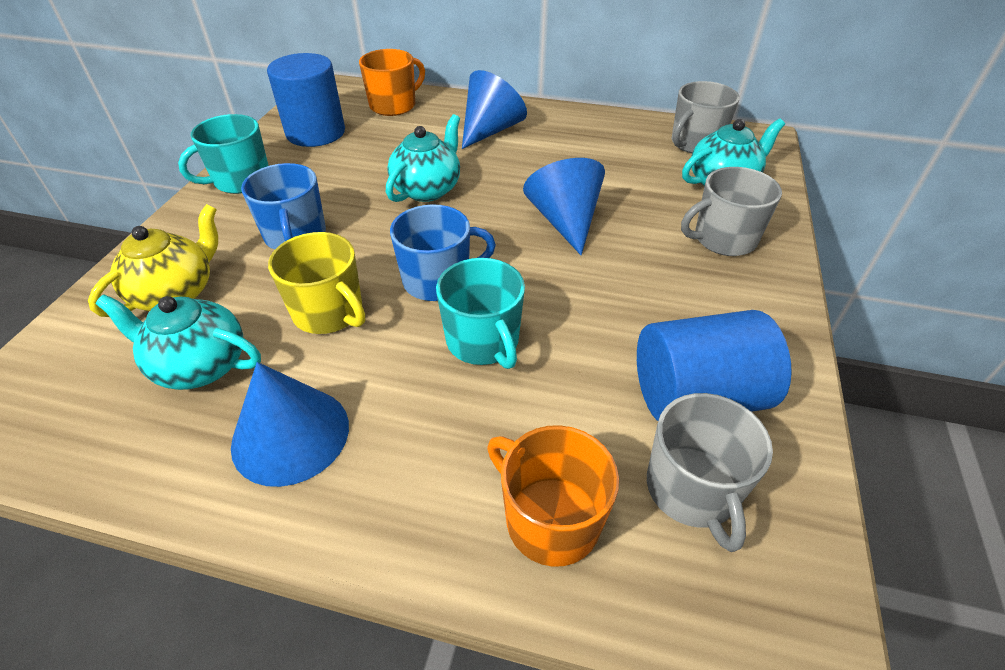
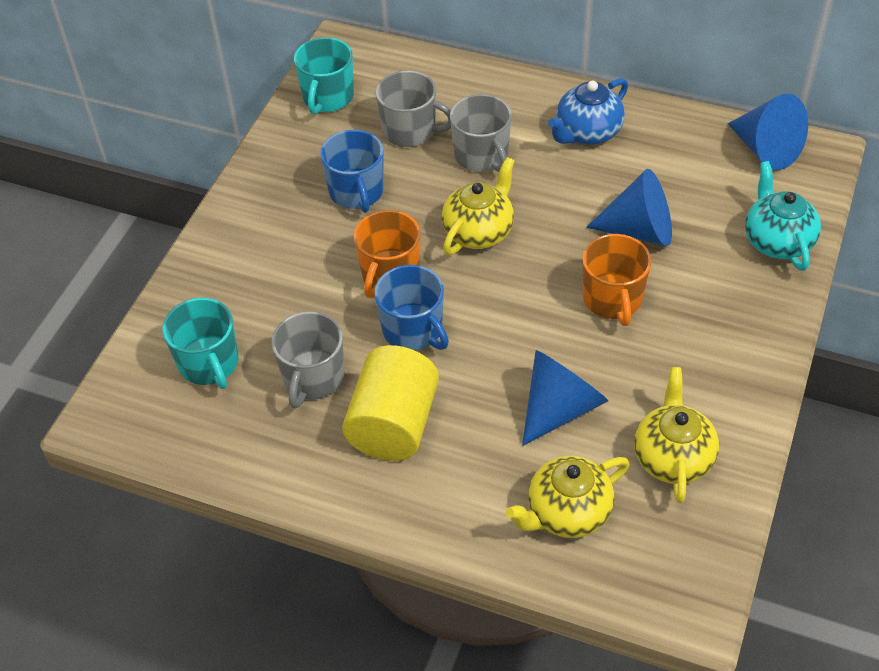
blue cylinder: 2 -> 0
blue teapot: 0 -> 1
turquoise teapot: 3 -> 1
yellow cylinder: 0 -> 1
yellow mug: 1 -> 0
yellow teapot: 1 -> 3

